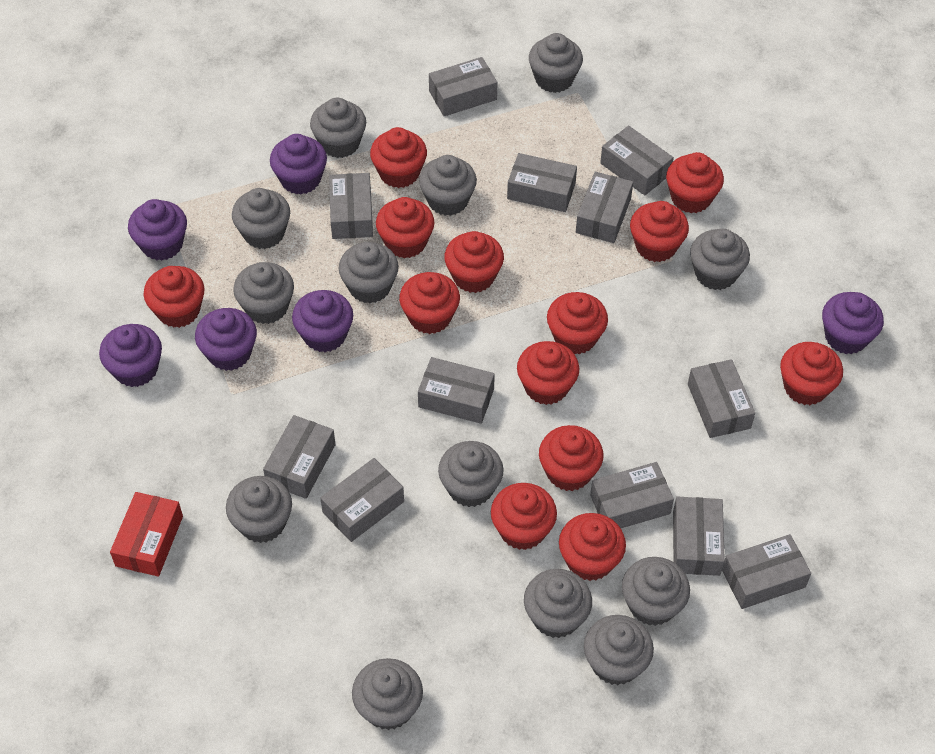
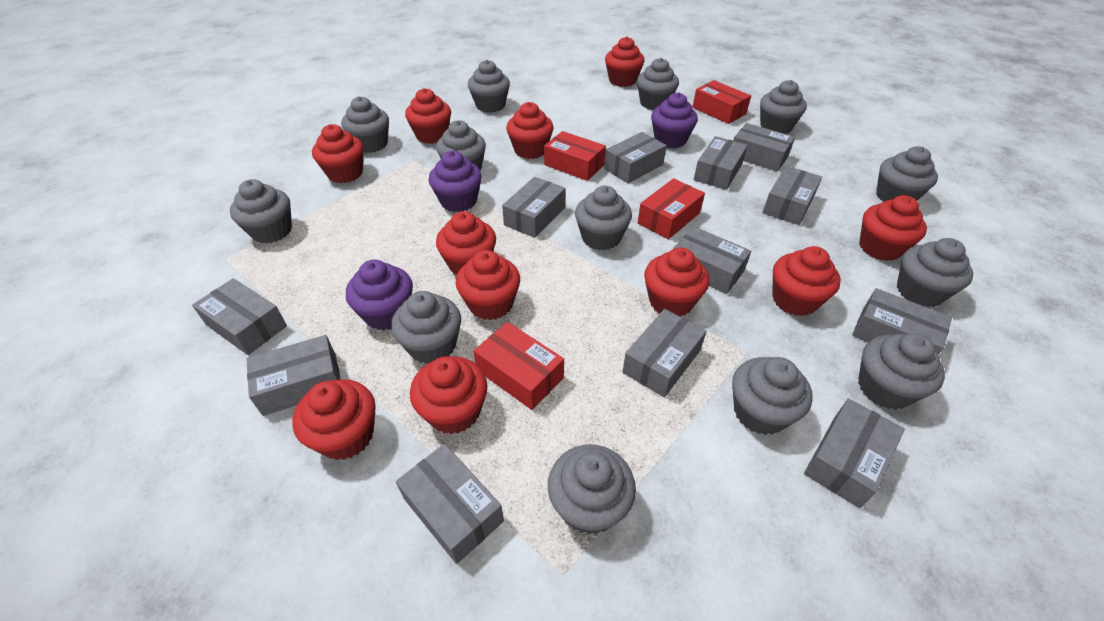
purple cupcake: 6 -> 3
red box: 1 -> 4
red cupcake: 13 -> 11

